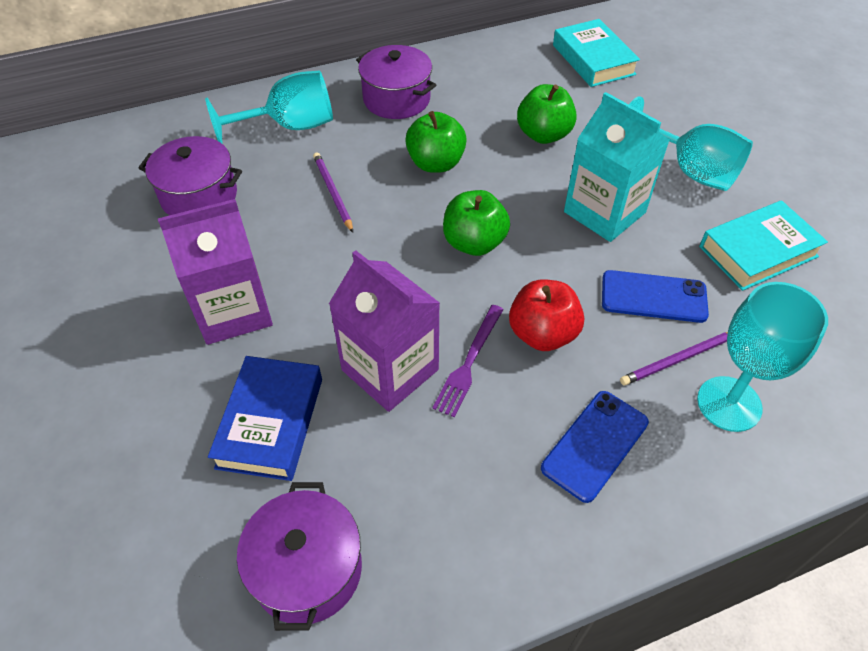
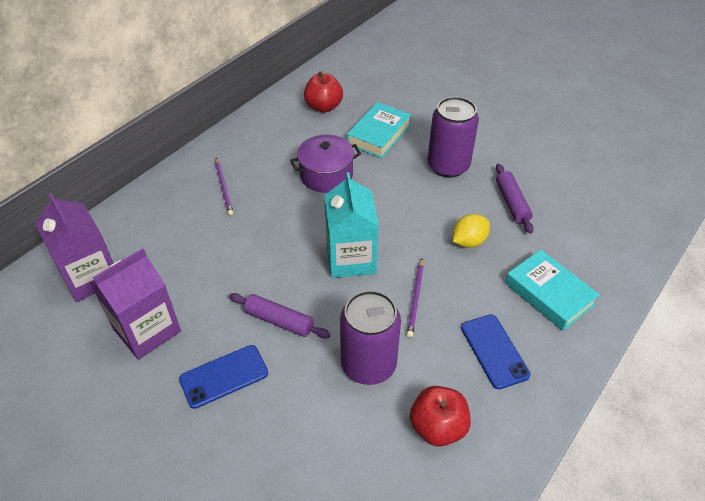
blue book: 1 -> 0
green apple: 3 -> 0
purple can: 0 -> 2
purple fork: 1 -> 0
purple pot: 3 -> 1
purple rolling pin: 0 -> 2
red apple: 1 -> 2
turquoise goblet: 3 -> 0
yellow lemon: 0 -> 1

